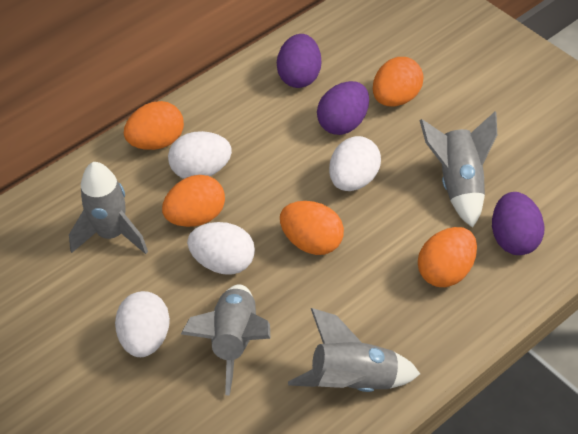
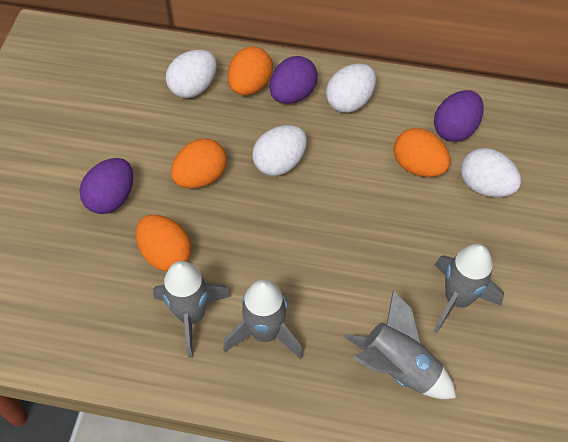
orange egg: 5 -> 4

